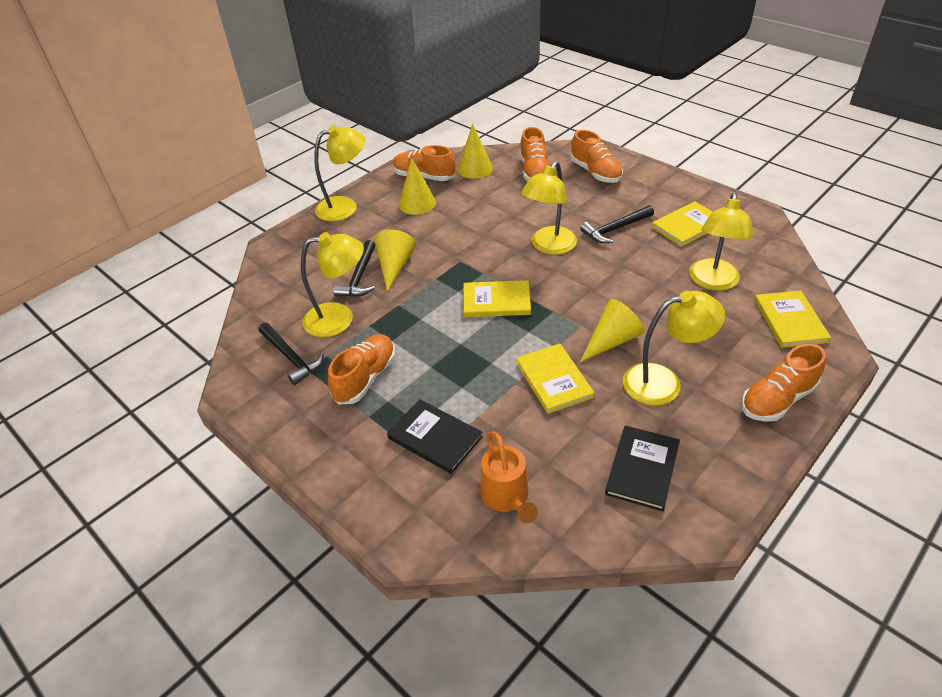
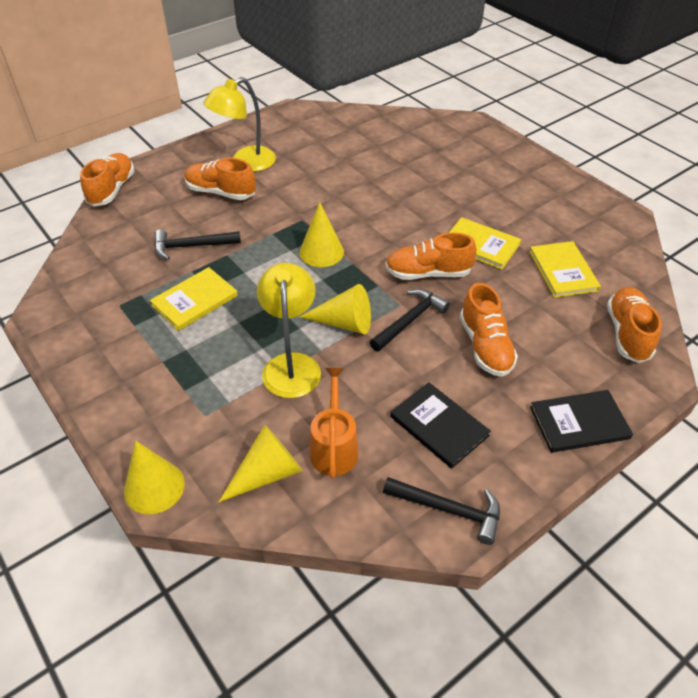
yellow book: 4 -> 3
yellow lamp: 5 -> 2

